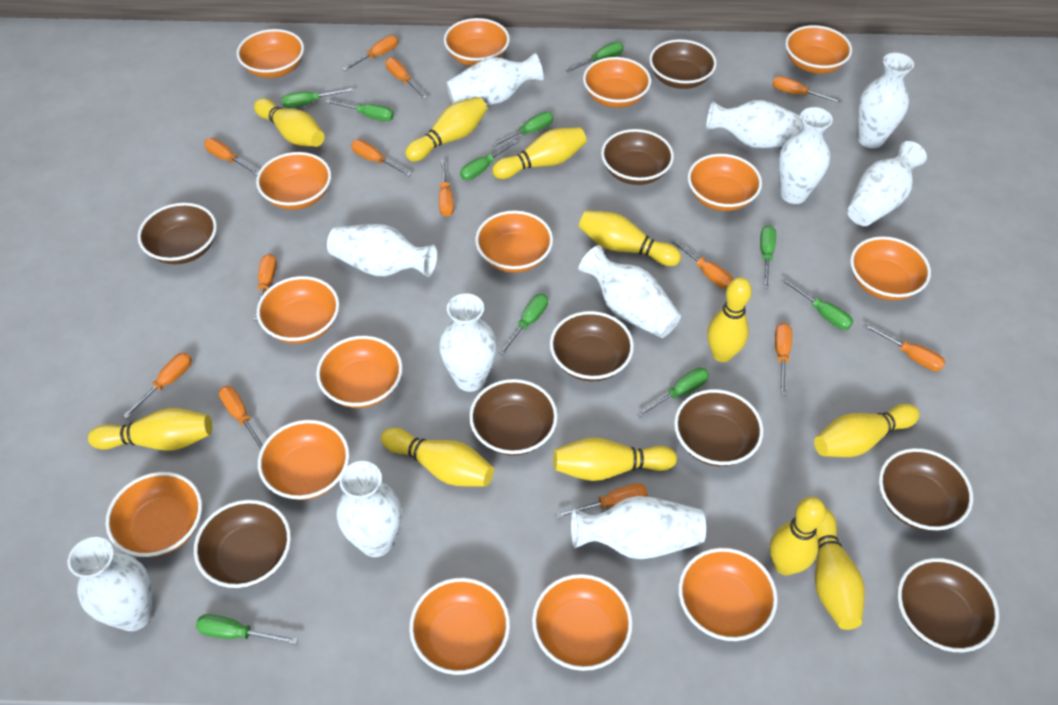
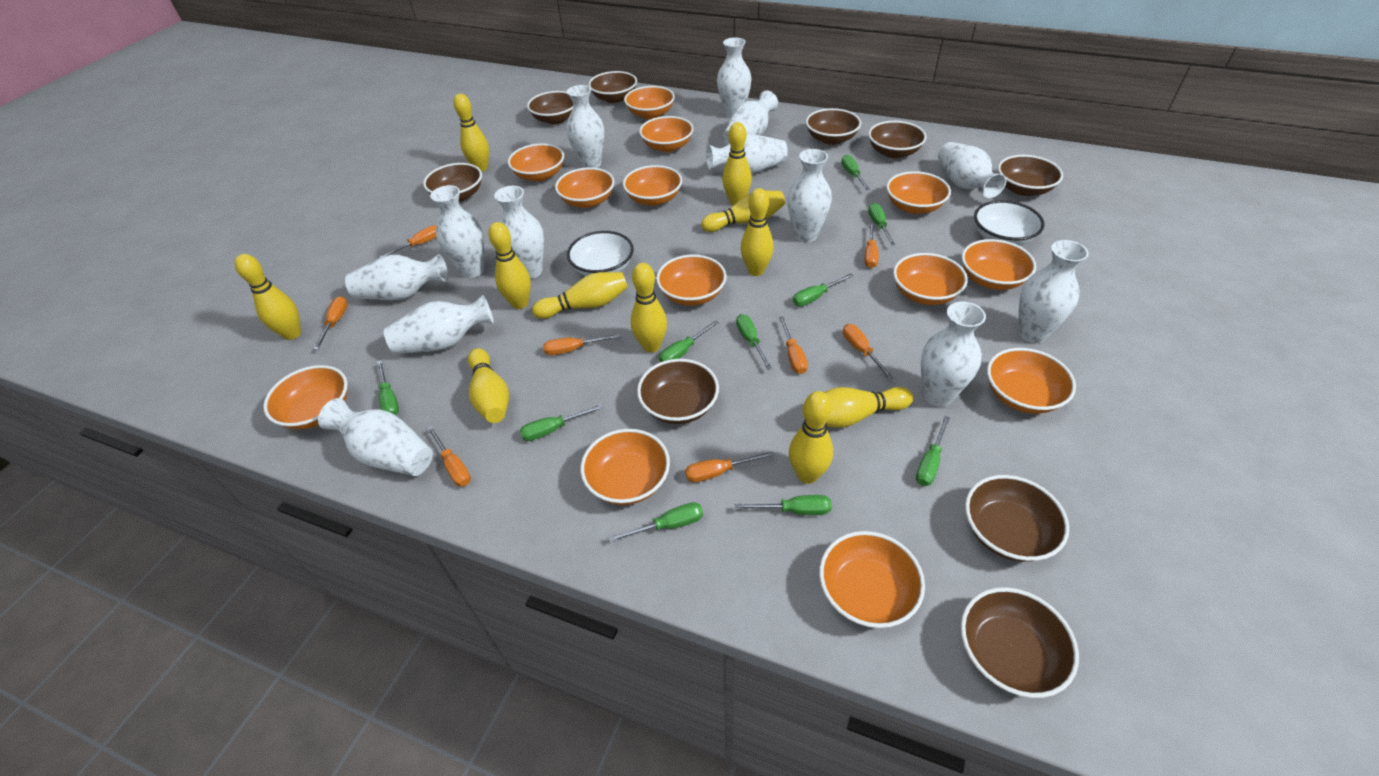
orange bowl: 15 -> 13
orange screwdriver: 13 -> 8
white bowl: 0 -> 2
white vase: 11 -> 13

